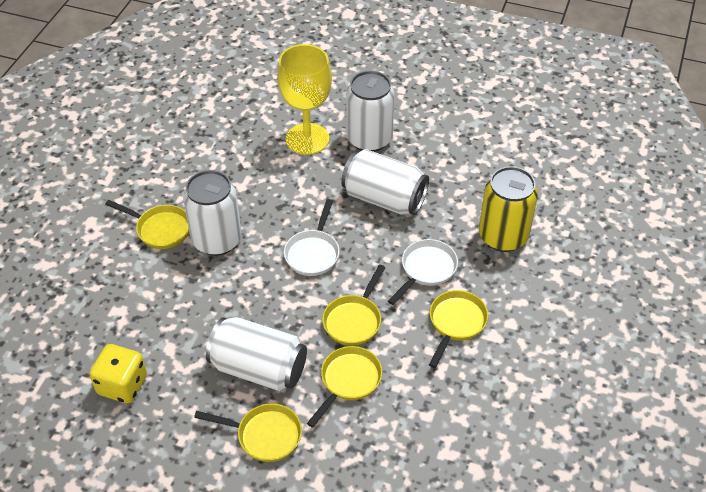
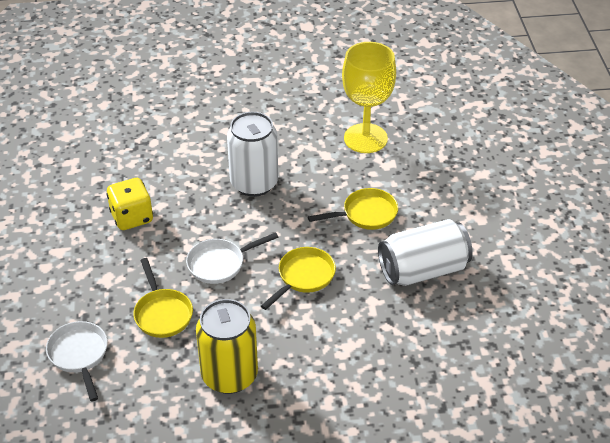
white can: 4 -> 2
yellow pan: 5 -> 3

